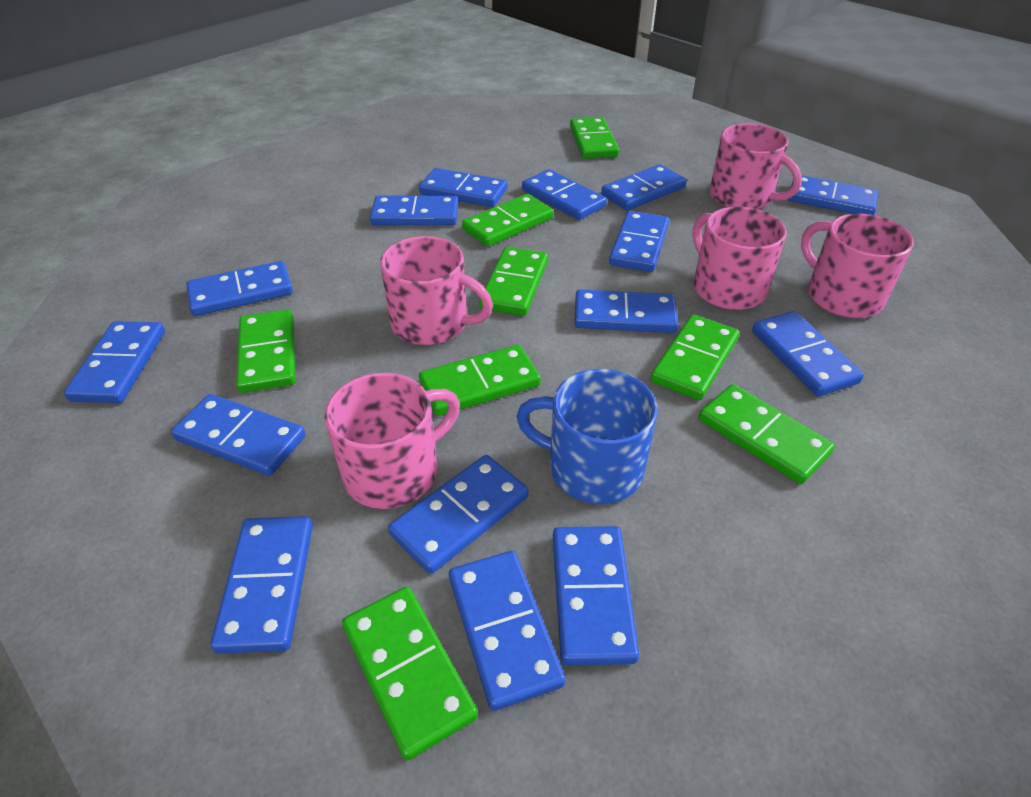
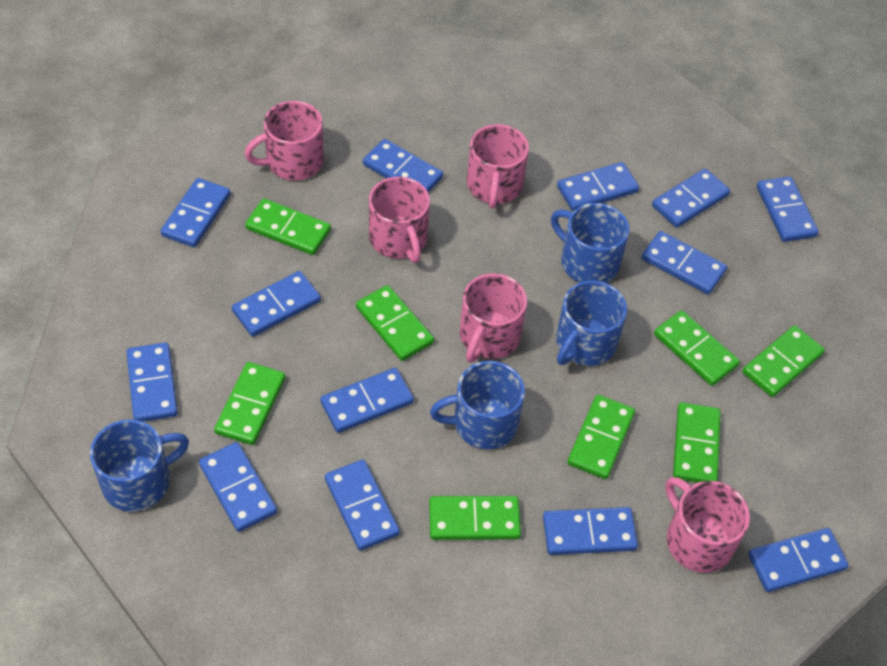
blue domino: 15 -> 13
blue mug: 1 -> 4

